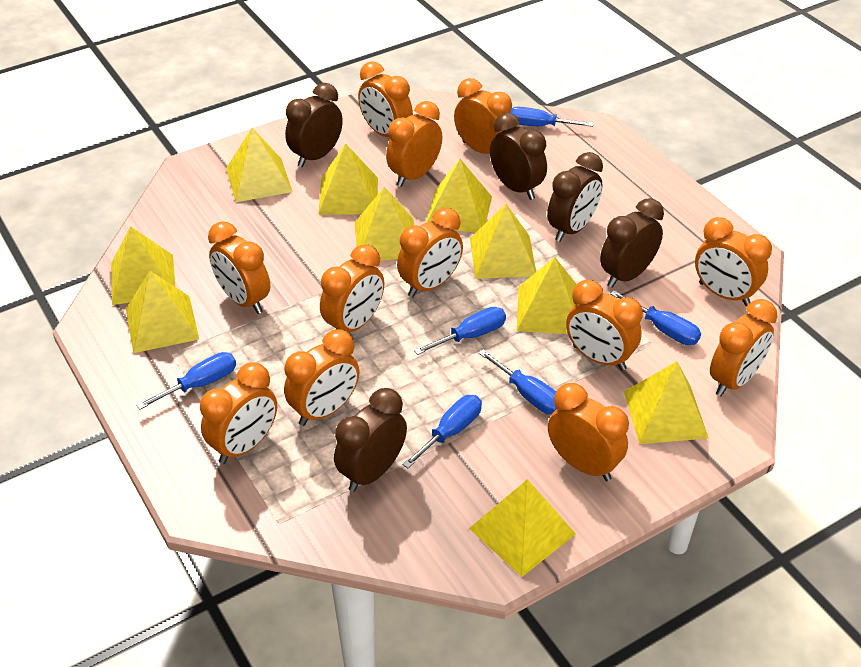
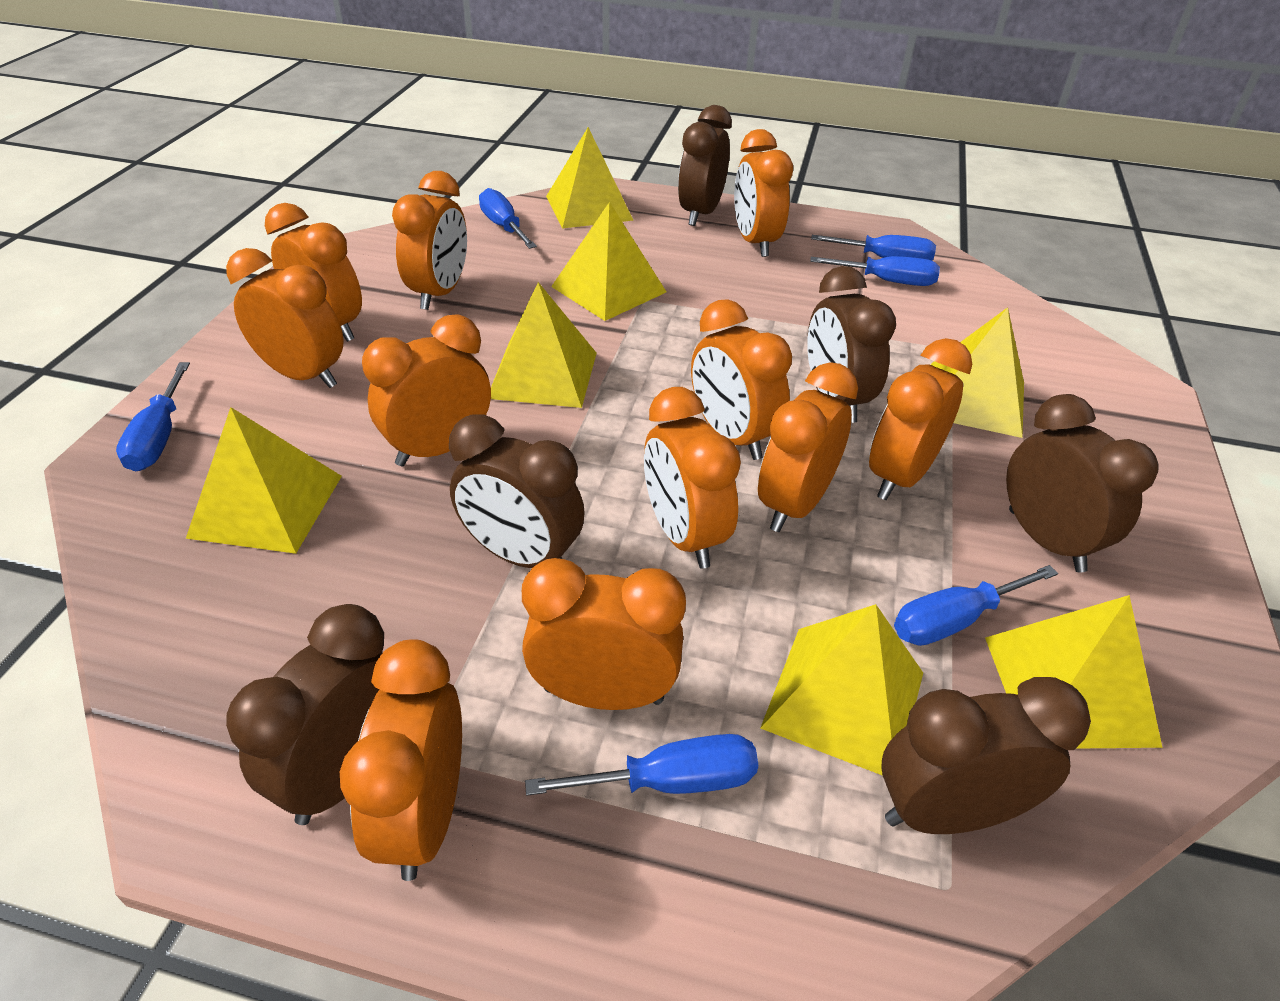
brown clock: 5 -> 6
orange clock: 12 -> 11
yellow pyramid: 10 -> 7

